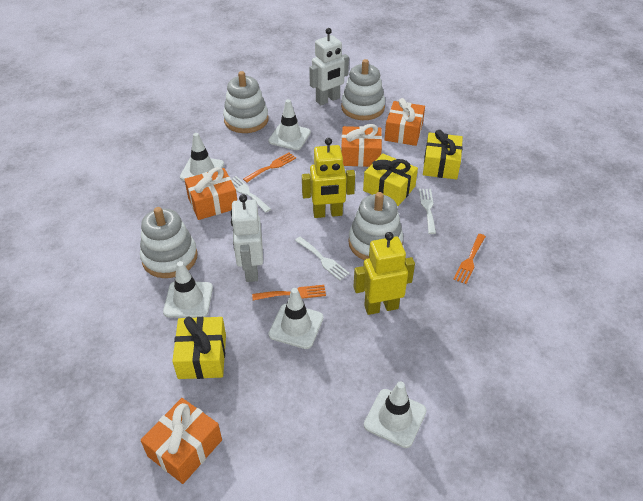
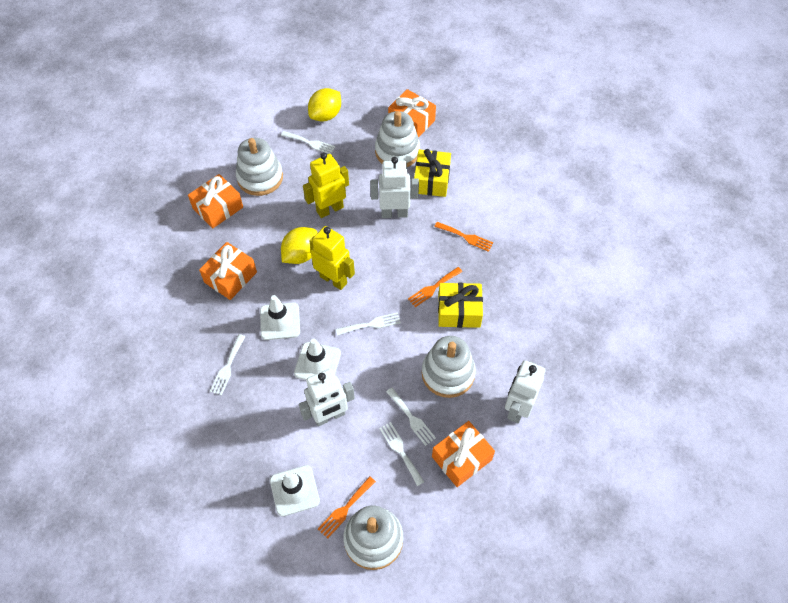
white fork: 3 -> 5
white robot: 2 -> 3
white traffic cone: 5 -> 3
yellow gift: 3 -> 2
yellow lemon: 0 -> 2

